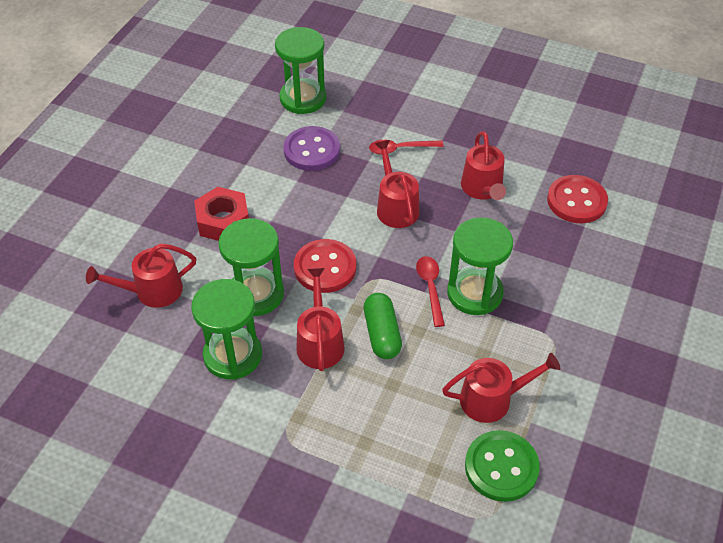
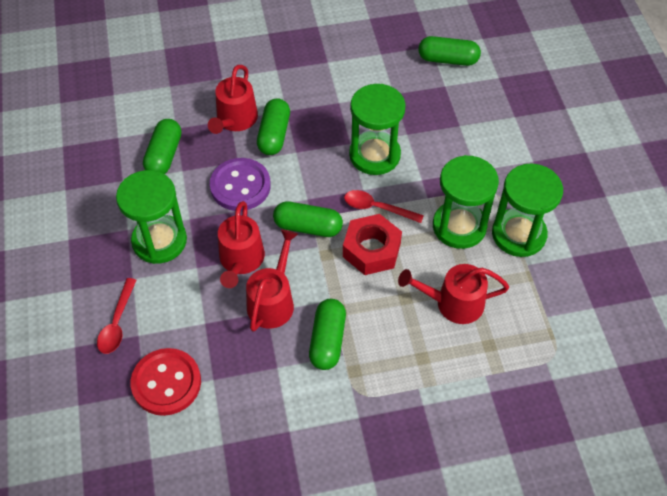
green button: 1 -> 0
green capsule: 1 -> 5
red button: 2 -> 1
red watering can: 5 -> 4

